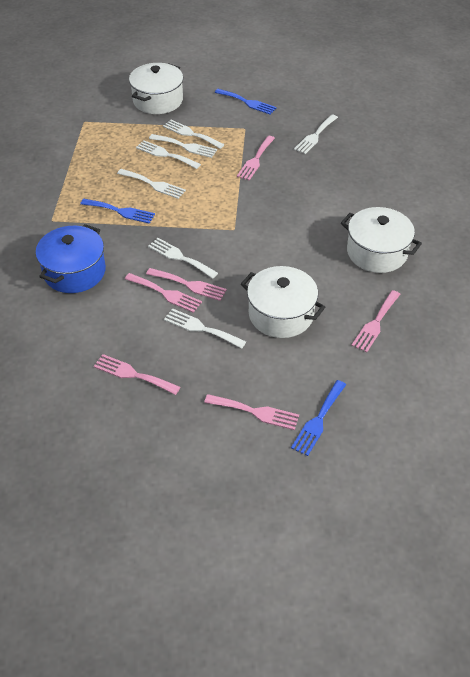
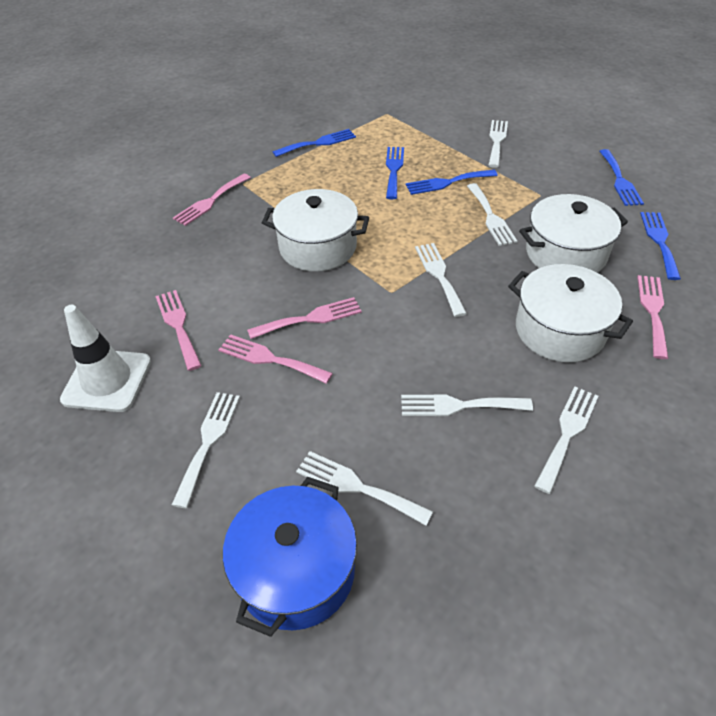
blue fork: 3 -> 5
pink fork: 6 -> 5
white traffic cone: 0 -> 1

